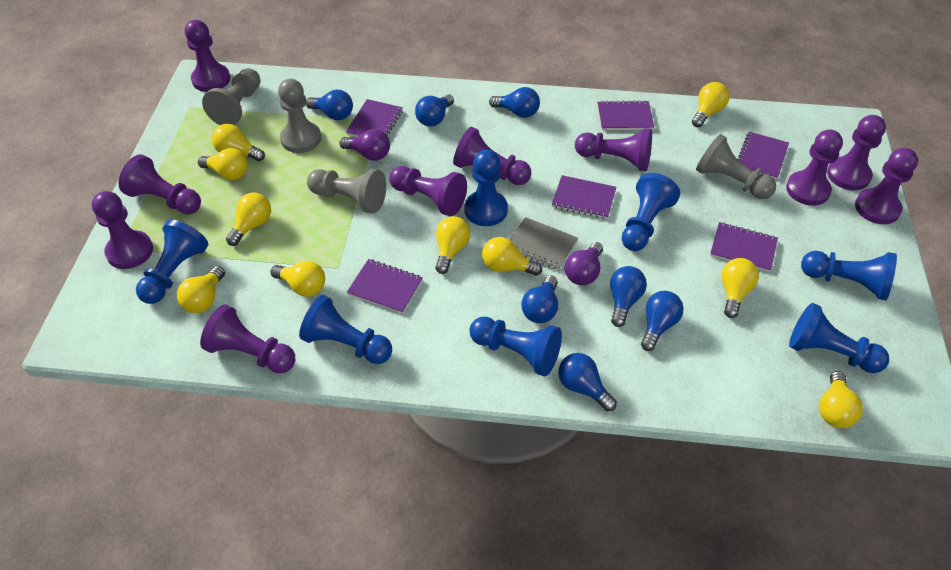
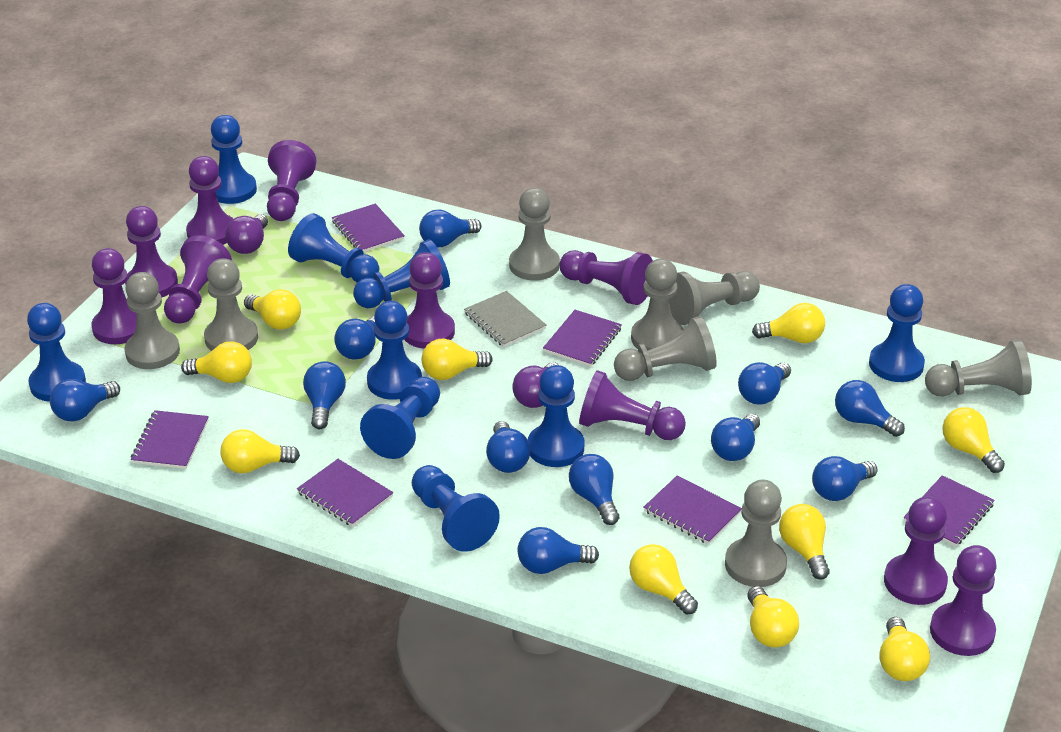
blue light bulb: 7 -> 11
blue pawn: 7 -> 9
grey pawn: 4 -> 8

